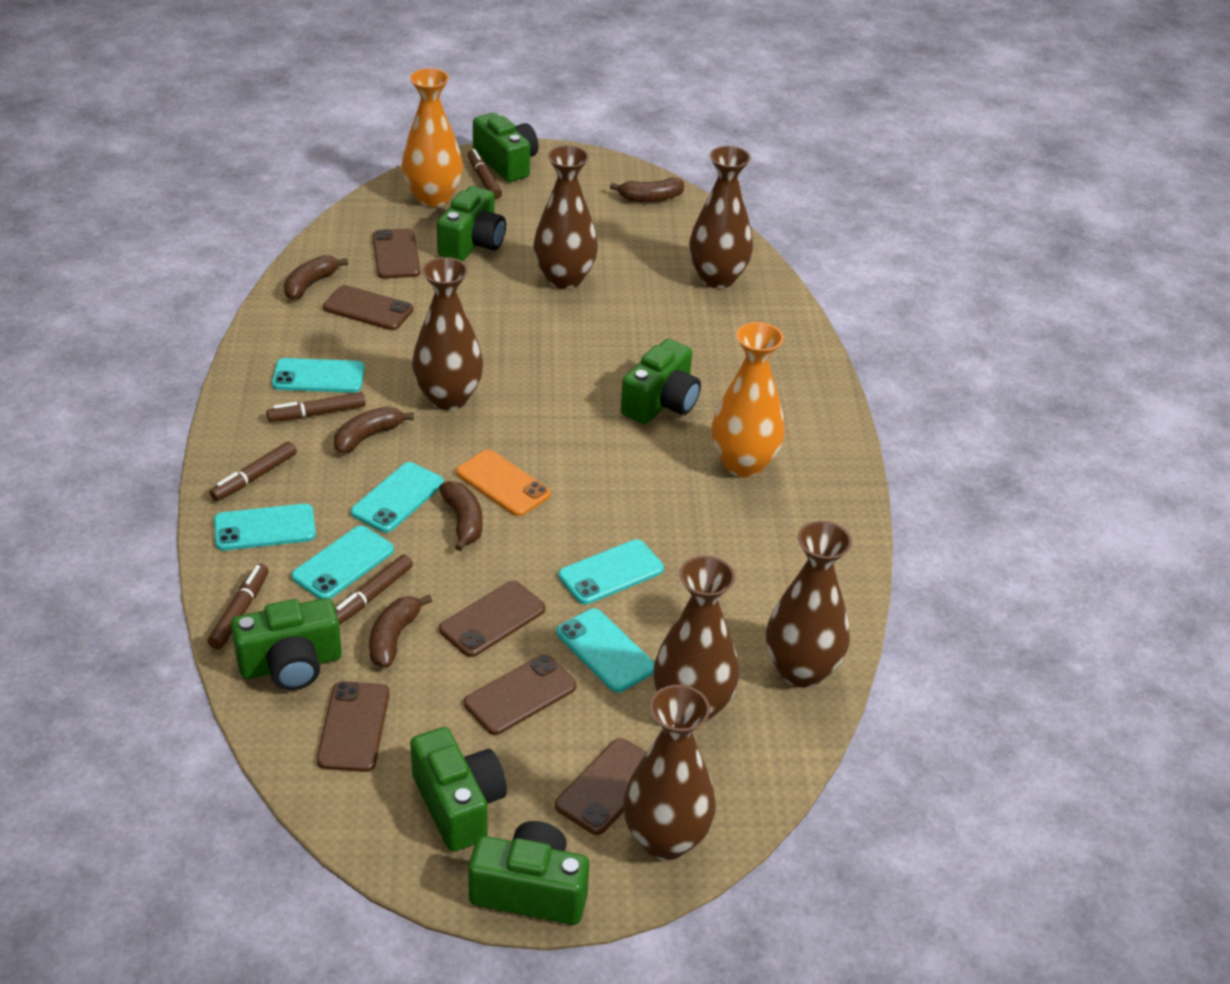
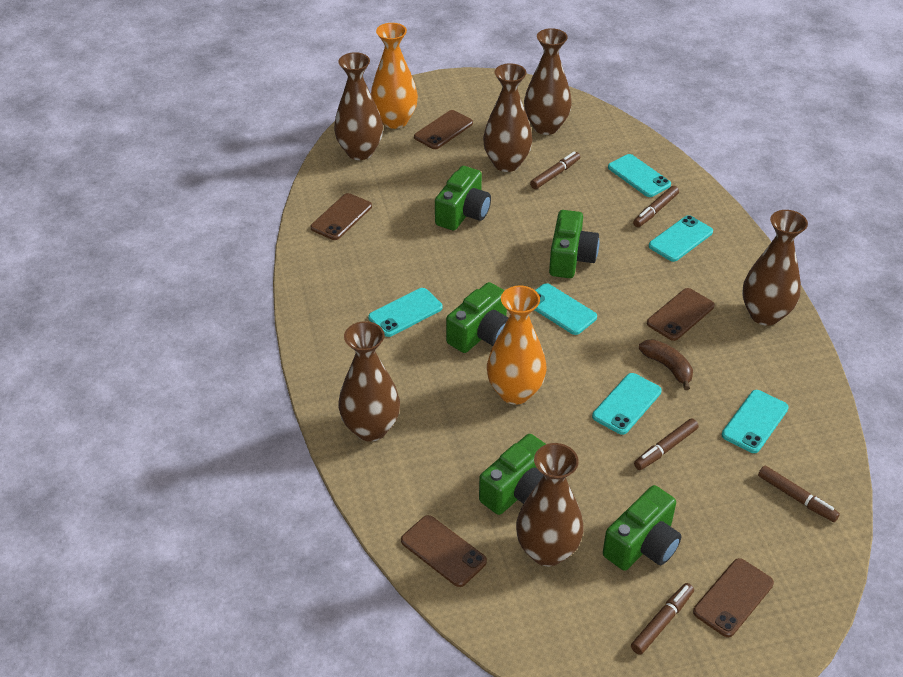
brown banana: 5 -> 1
brown phone: 6 -> 5
green camera: 6 -> 5
orange phone: 1 -> 0

